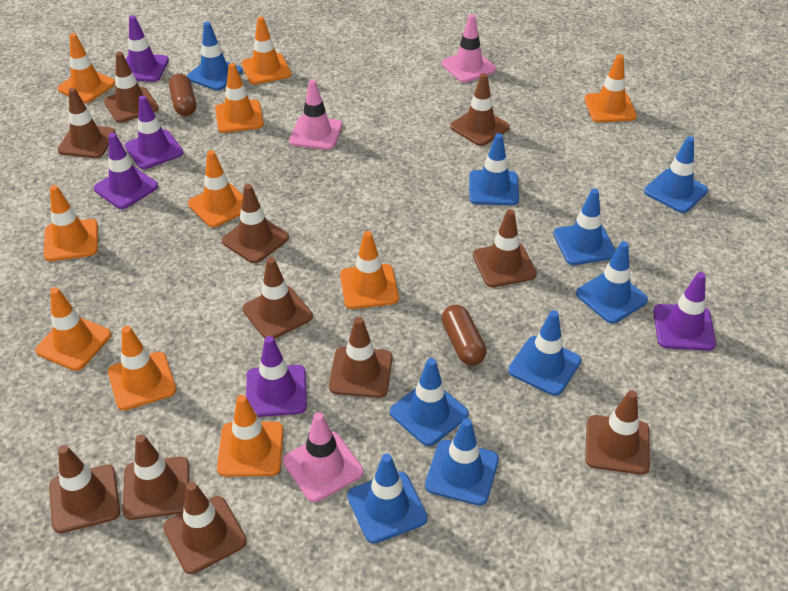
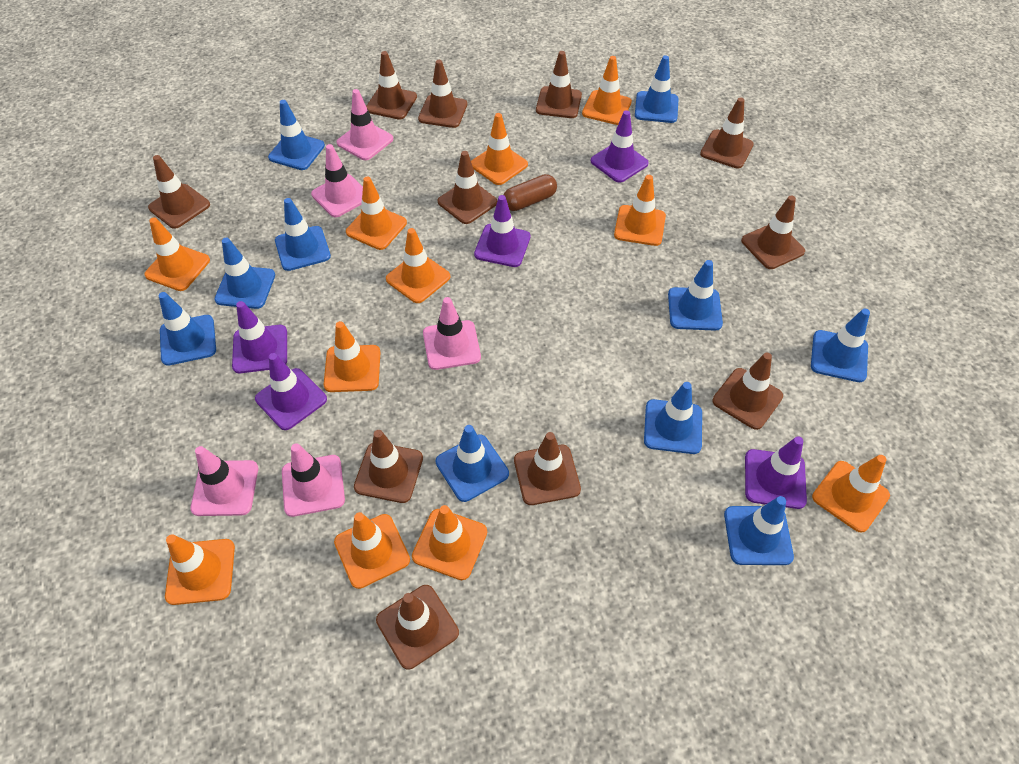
blue traffic cone: 9 -> 10
brown capsule: 2 -> 1
orange traffic cone: 10 -> 11
pink traffic cone: 3 -> 5

